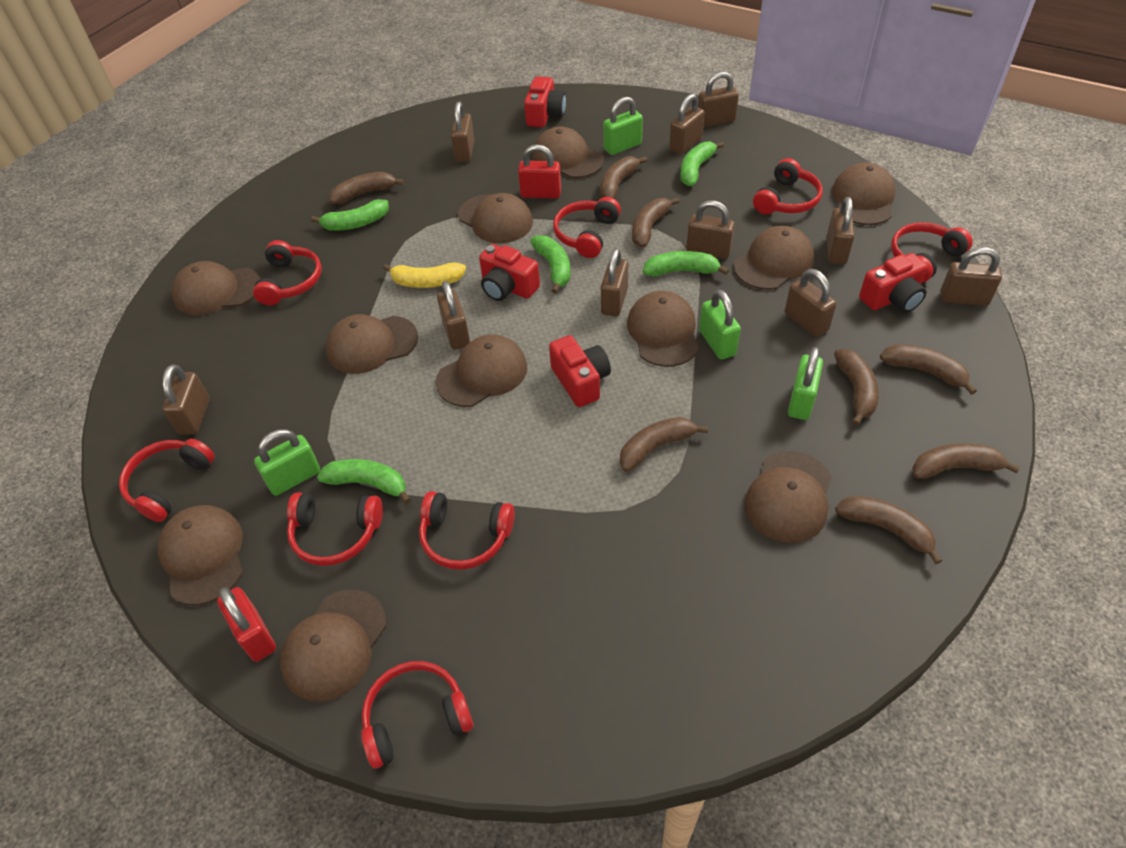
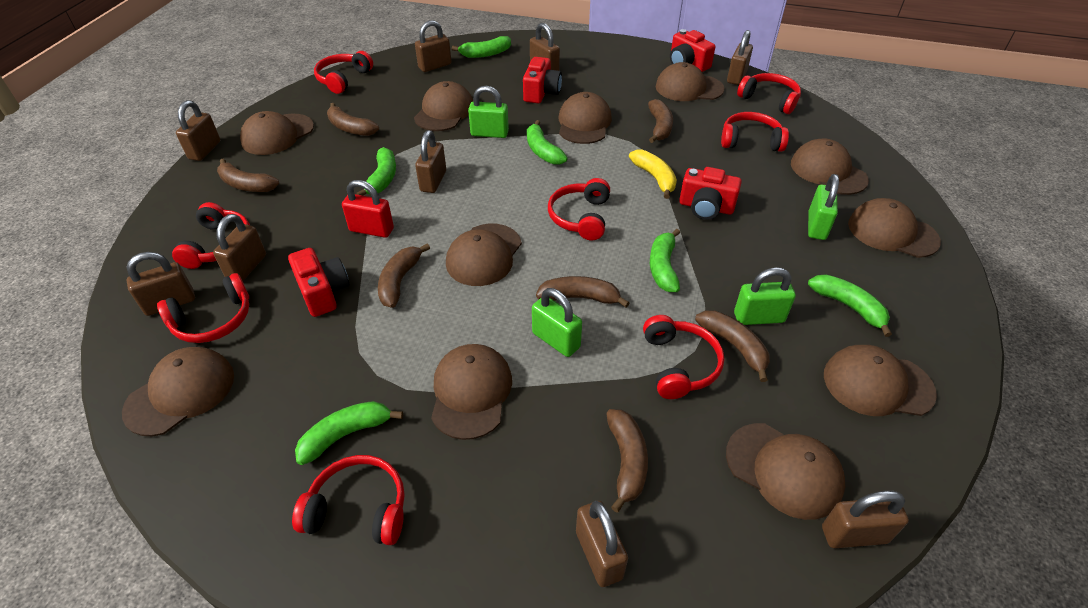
brown banana: 8 -> 7
brown padlock: 10 -> 9
green banana: 5 -> 6
red padlock: 2 -> 1

